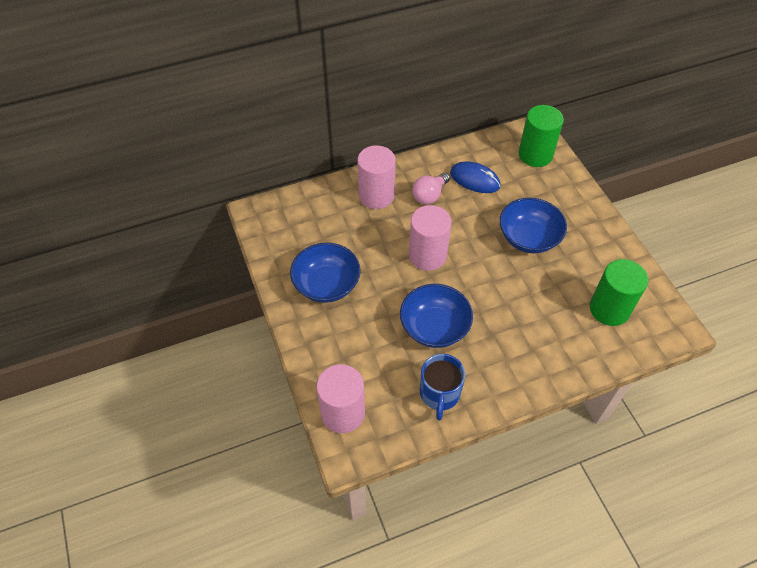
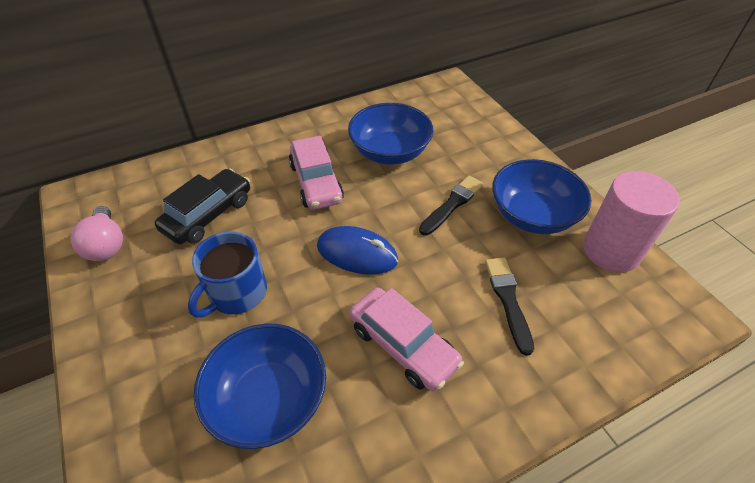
black brush: 0 -> 2
black car: 0 -> 1
green cylinder: 2 -> 0
pink car: 0 -> 2
pink cylinder: 3 -> 1

